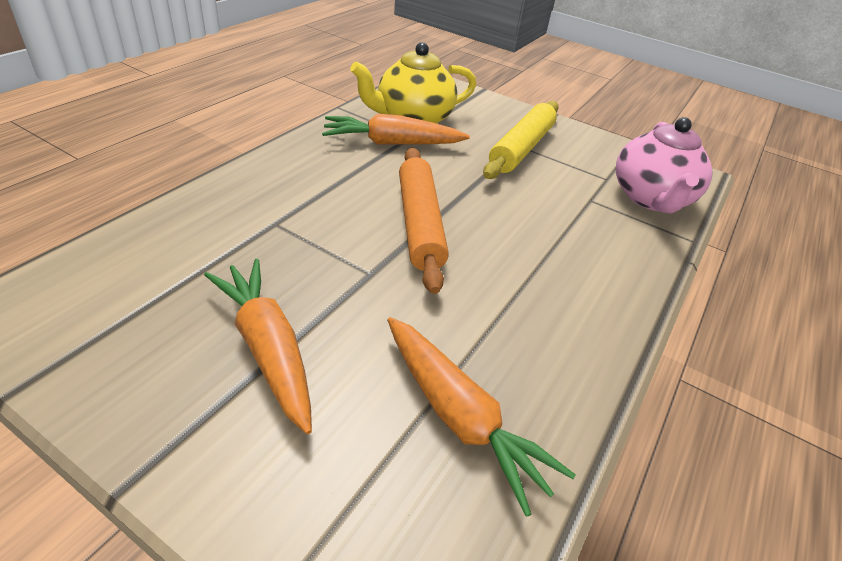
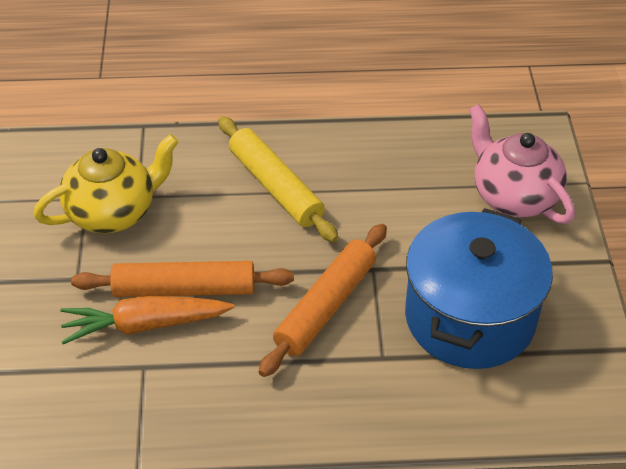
blue pot: 0 -> 1
orange carrot: 3 -> 1
orange rolling pin: 1 -> 2

